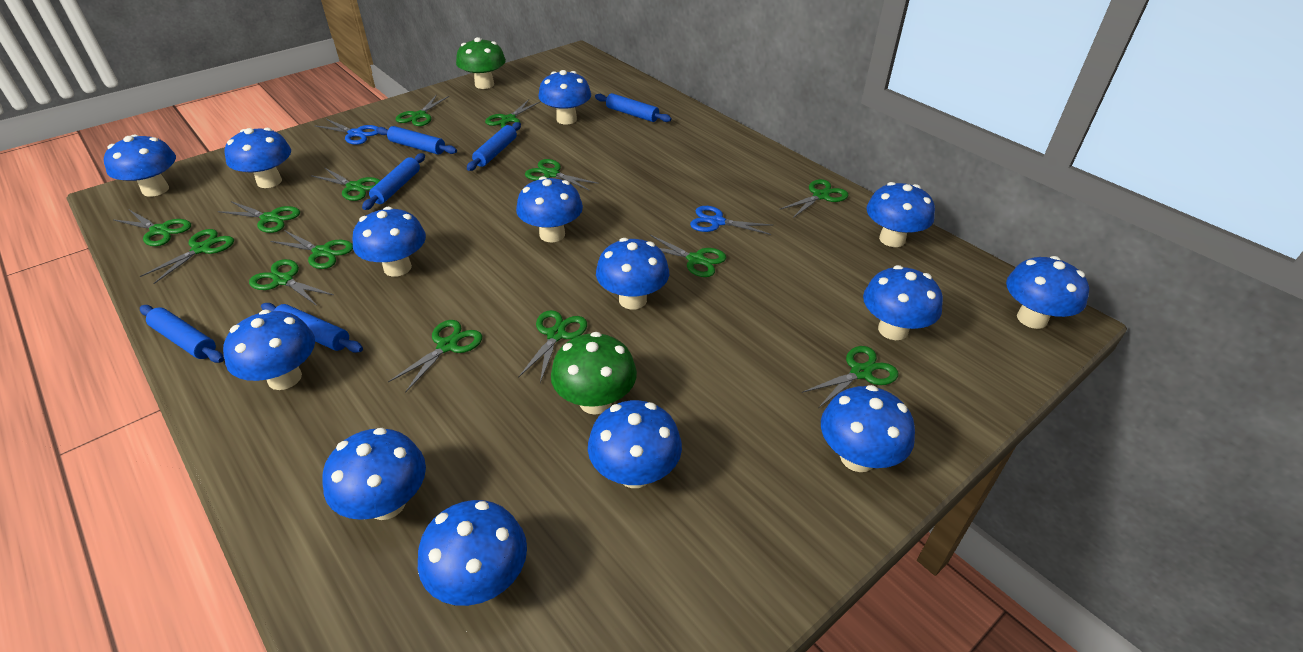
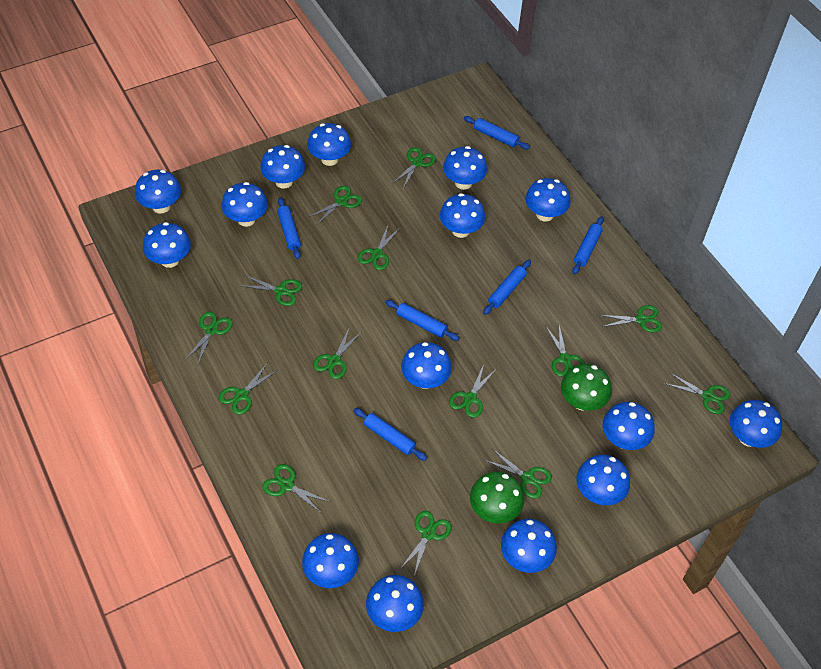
blue mushroom: 14 -> 15
blue scissors: 2 -> 0

